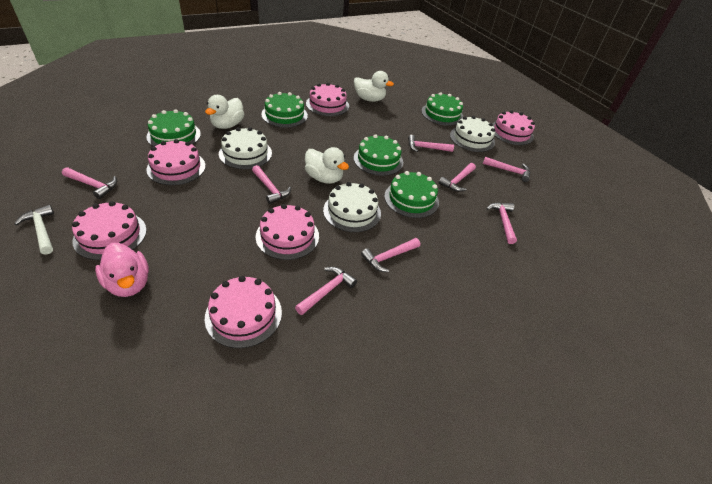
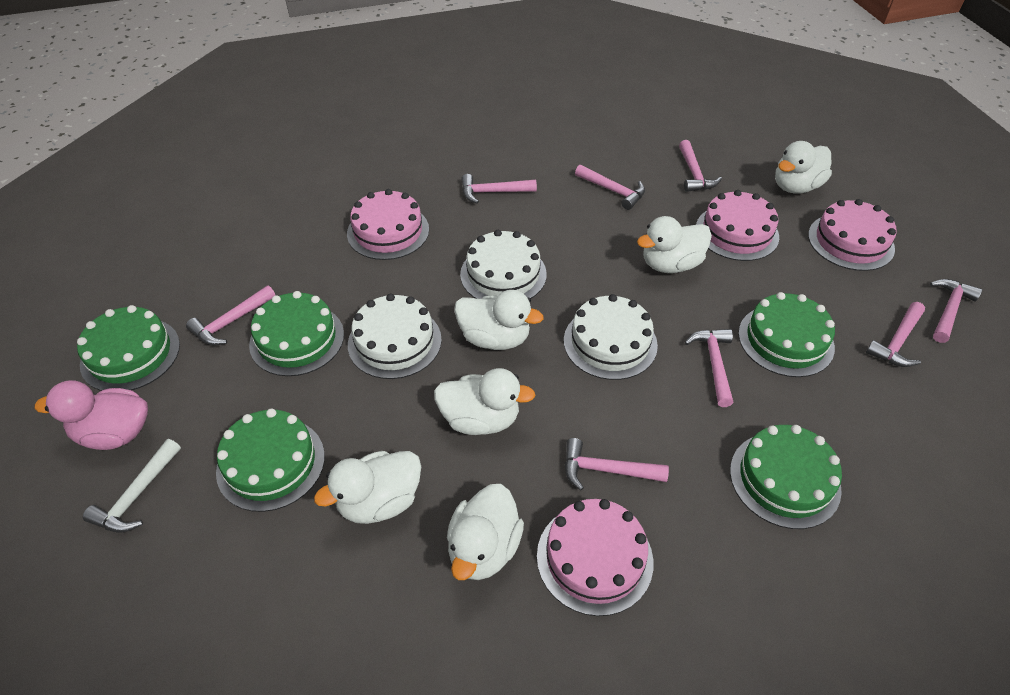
pink cake: 6 -> 4
white duck: 3 -> 6

